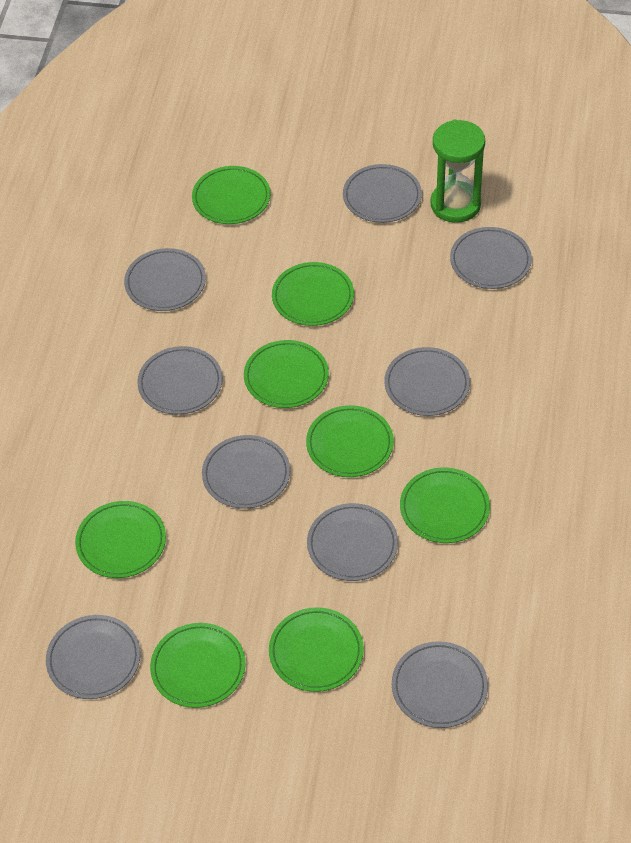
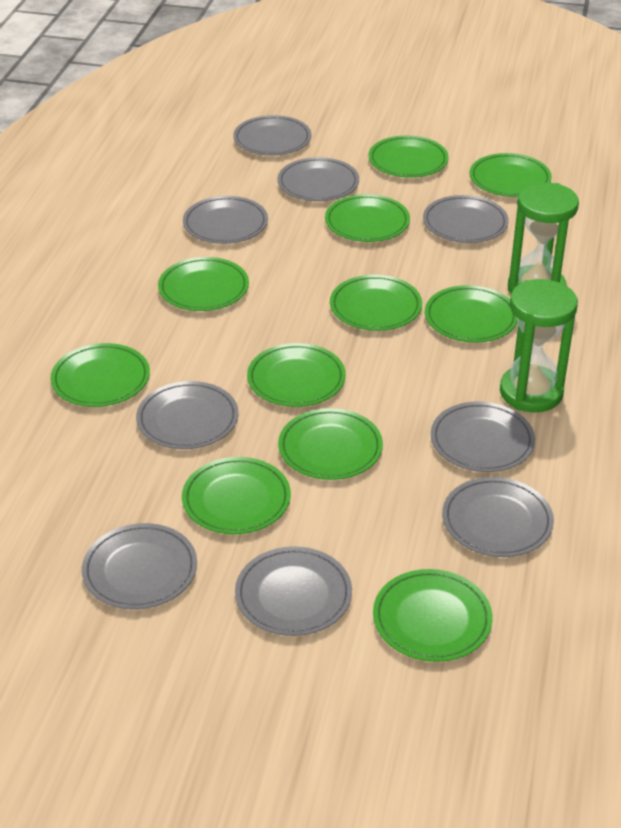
green hourglass: 1 -> 2
green plate: 8 -> 11

